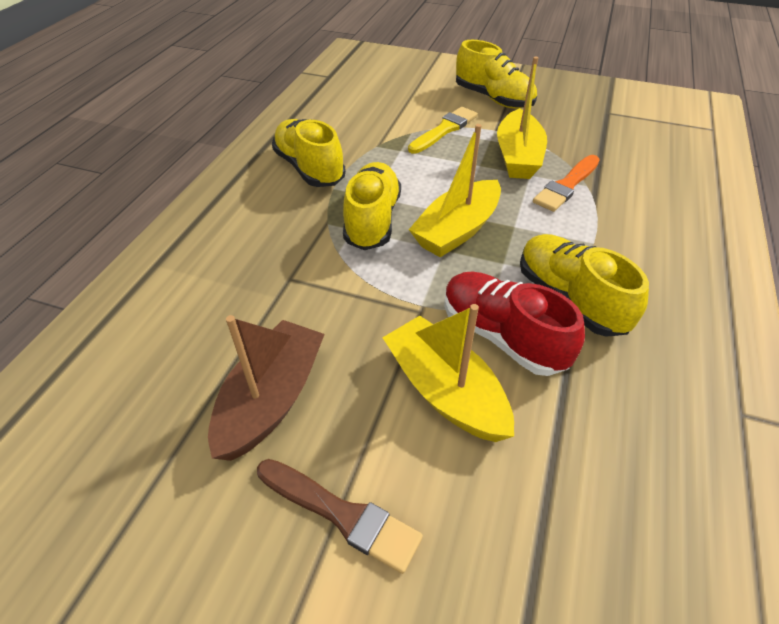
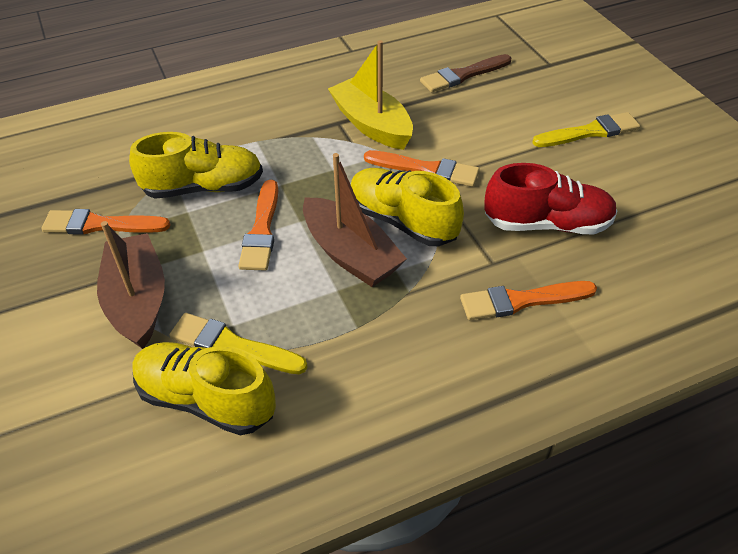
brown boat: 1 -> 2
orange brush: 1 -> 4
yellow boat: 3 -> 1
yellow brush: 1 -> 2
yellow shoe: 4 -> 3

